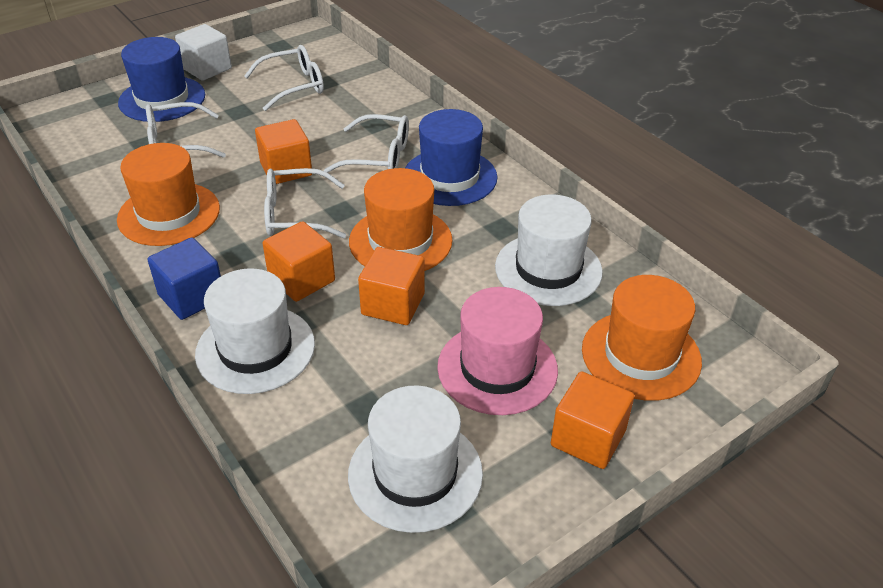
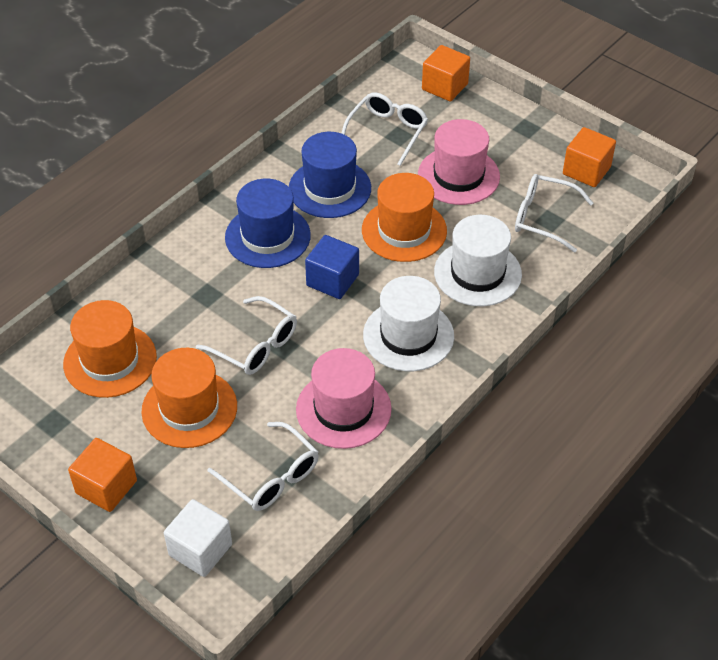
orange cube: 4 -> 3
pink hat: 1 -> 2
white hat: 3 -> 2

